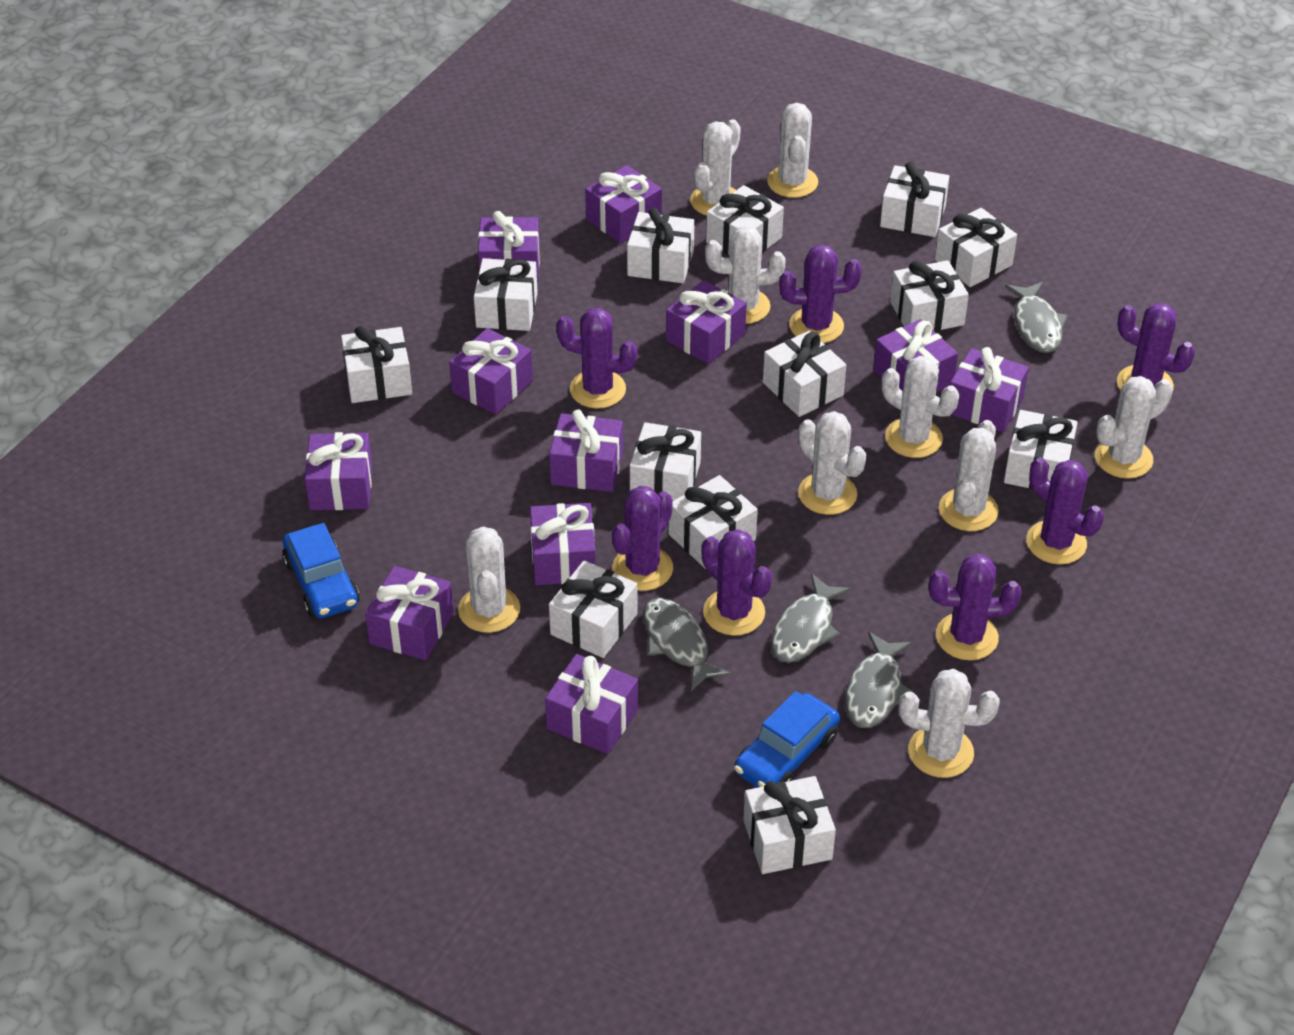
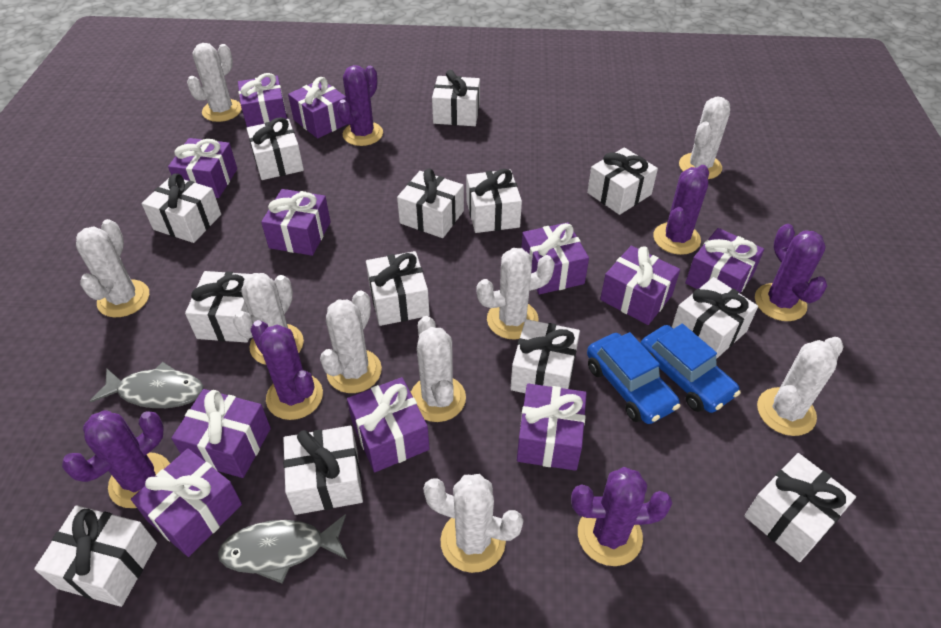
grey fish: 4 -> 2
purple cactus: 7 -> 6

